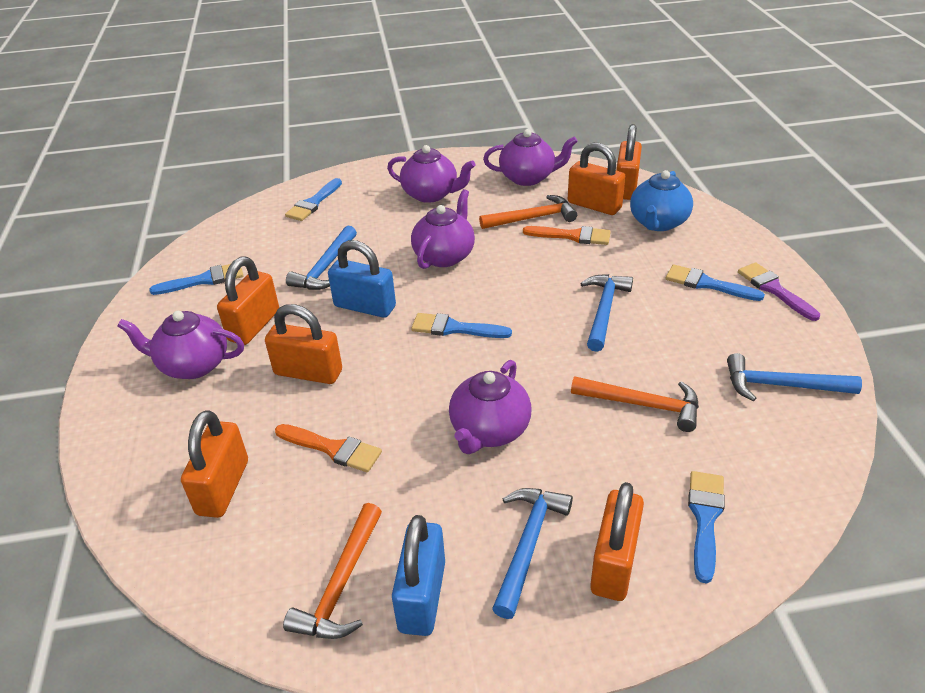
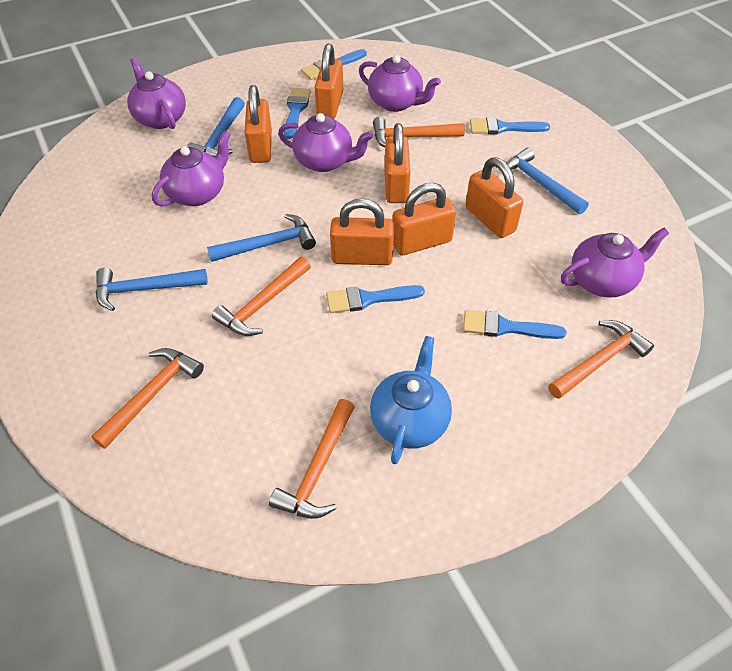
blue padlock: 2 -> 0
orange brush: 2 -> 0
orange hammer: 3 -> 5
purple brush: 1 -> 0

